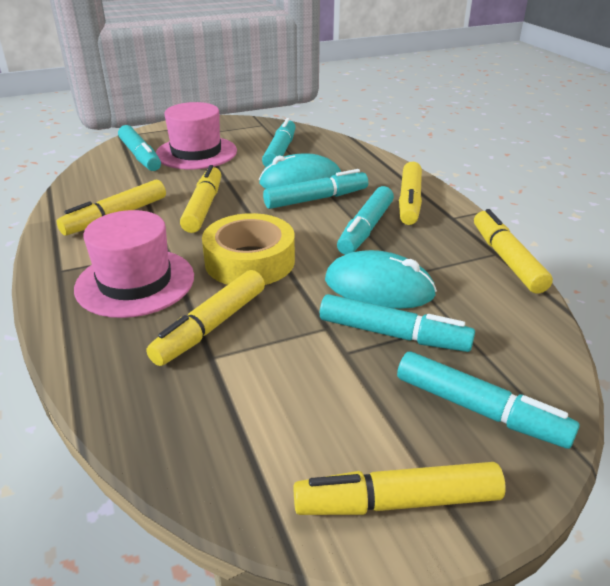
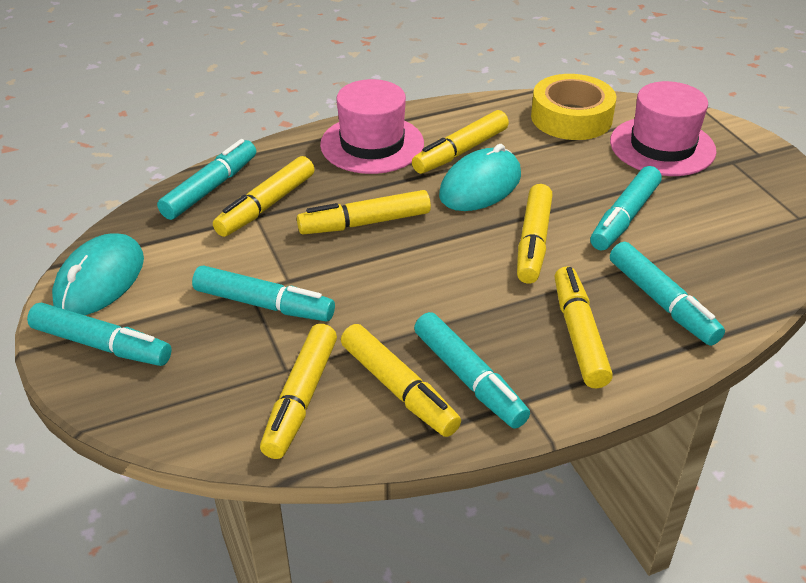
yellow marker: 6 -> 7

